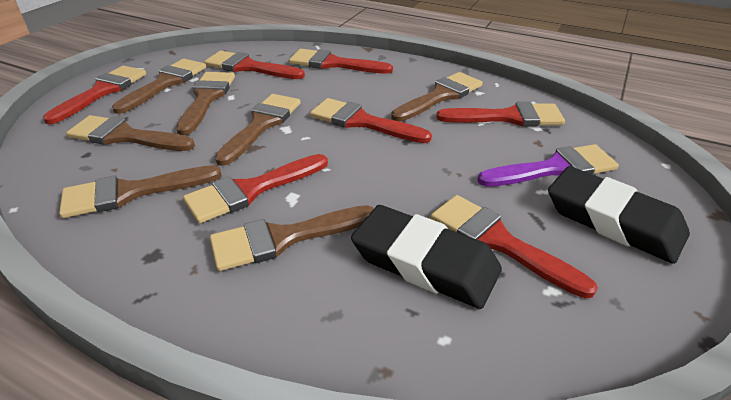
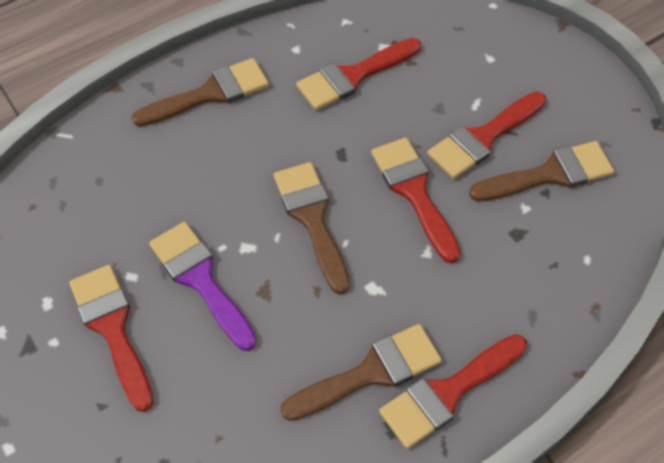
black eraser: 2 -> 0
brown brush: 7 -> 4
red brush: 7 -> 5

